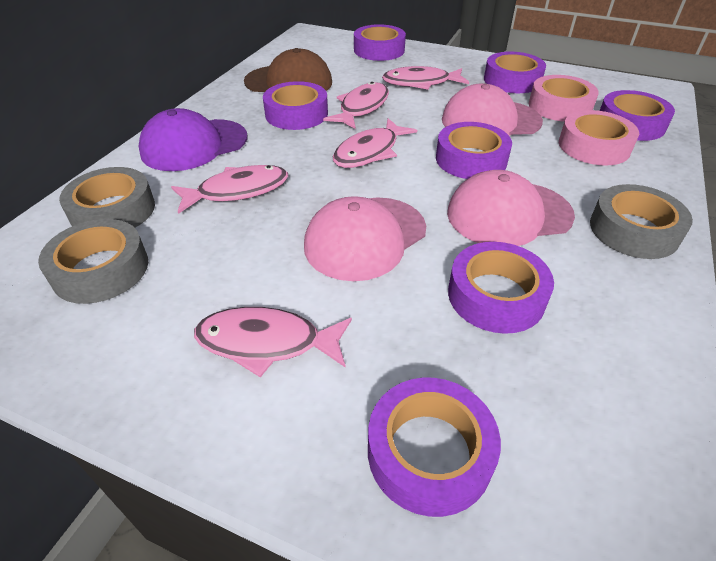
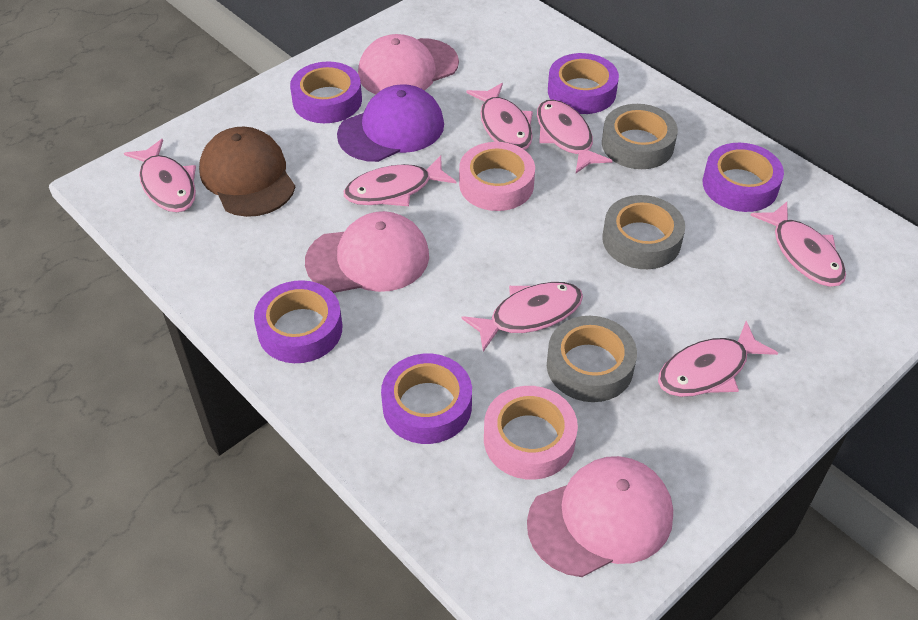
pink fish: 5 -> 7
purple tape: 7 -> 5

